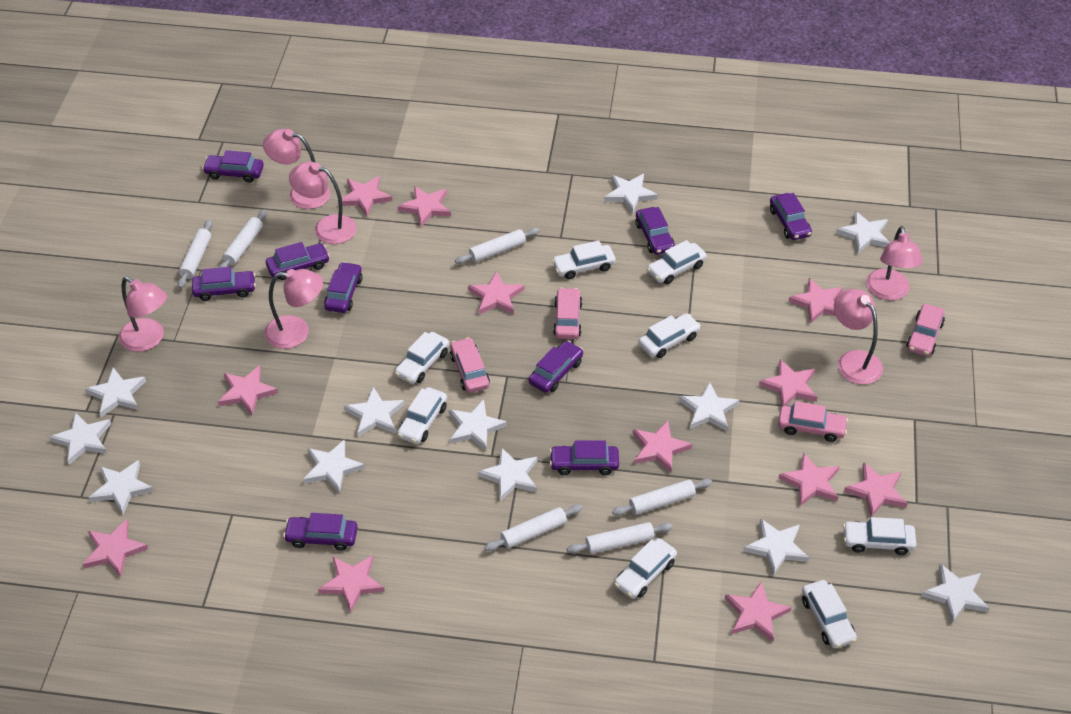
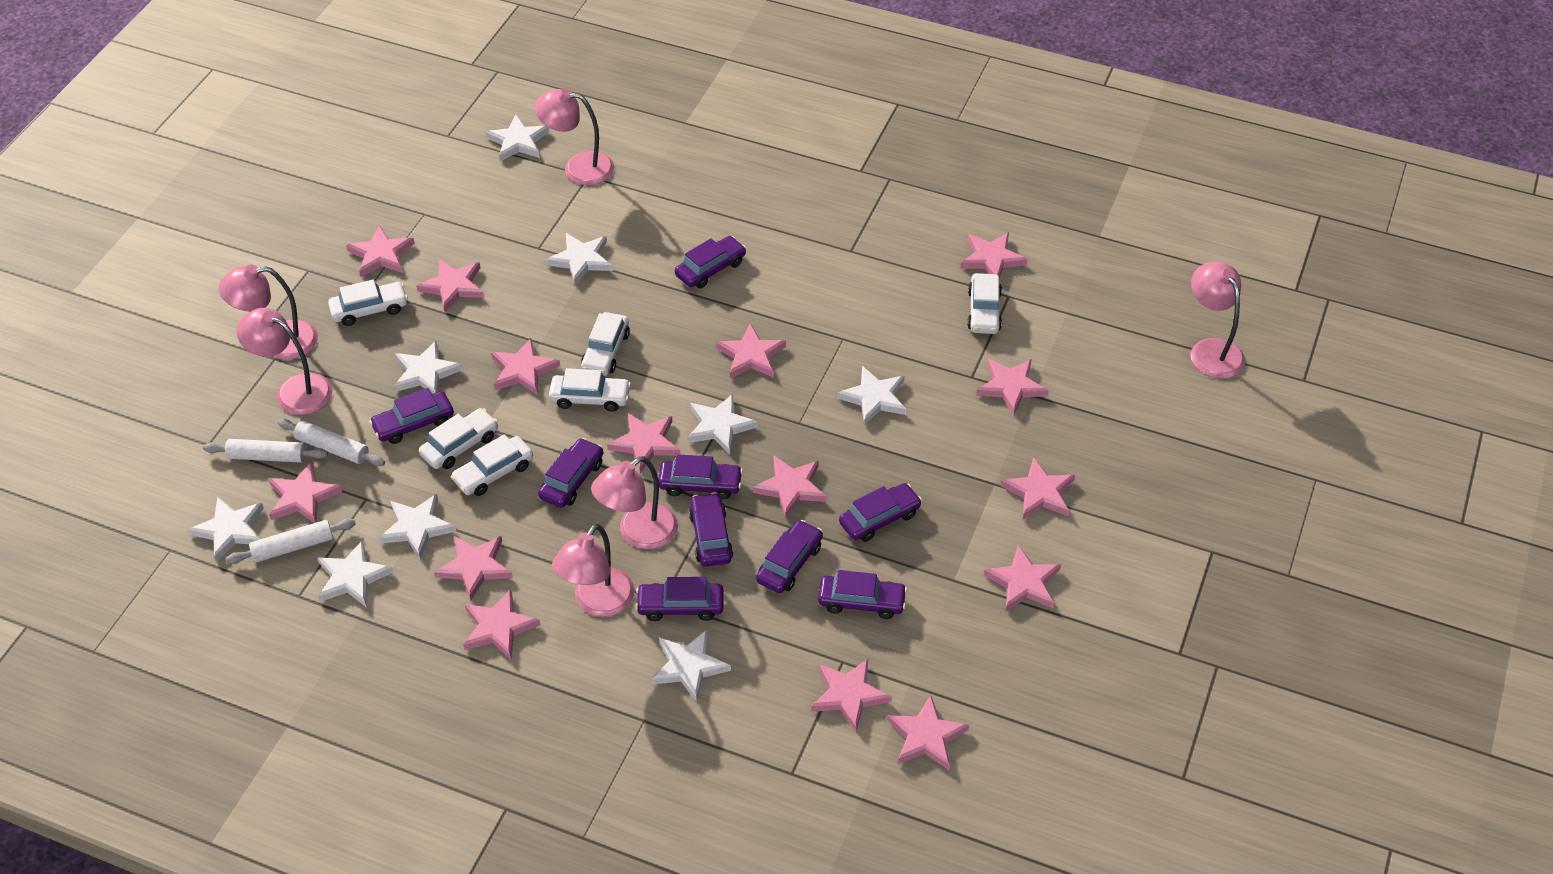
pink car: 4 -> 0
pink star: 12 -> 15
white car: 8 -> 6
white rolling pin: 6 -> 3
white star: 12 -> 9

